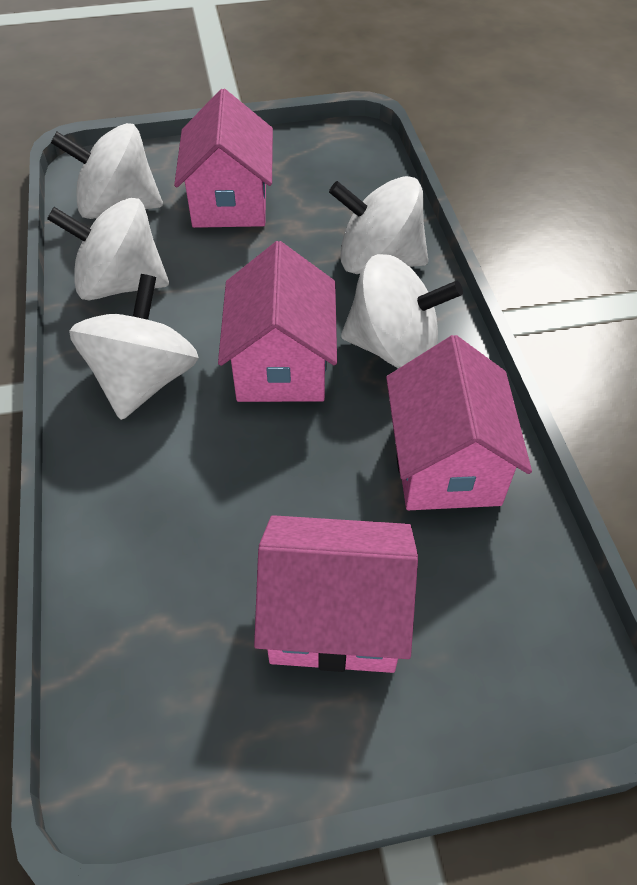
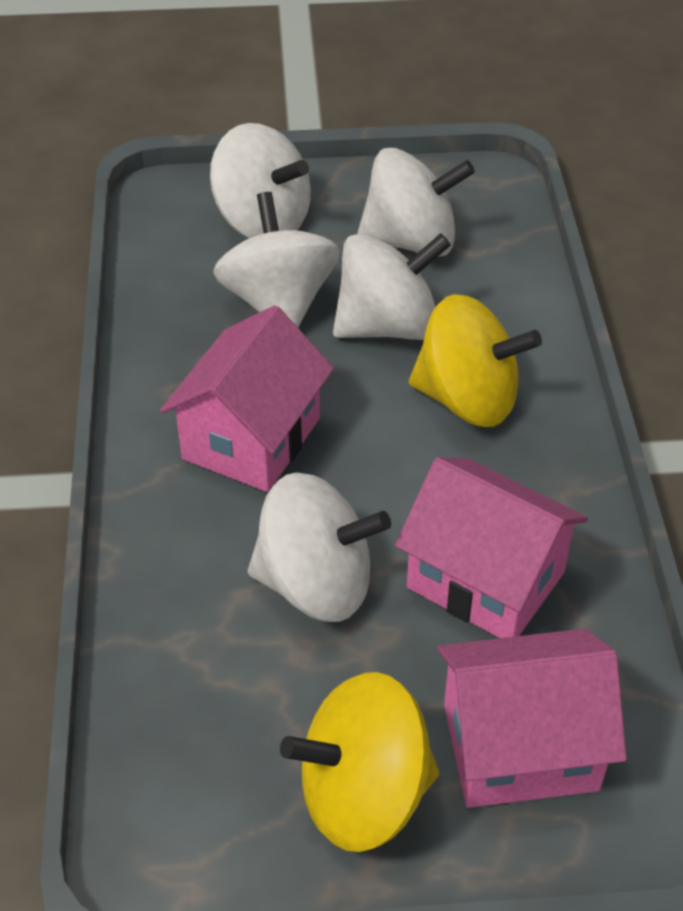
pink house: 4 -> 3
yellow spinning top: 0 -> 2

